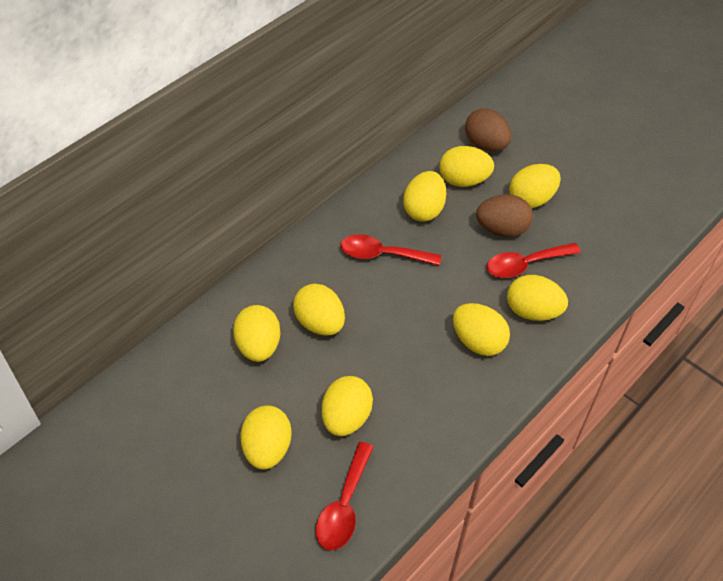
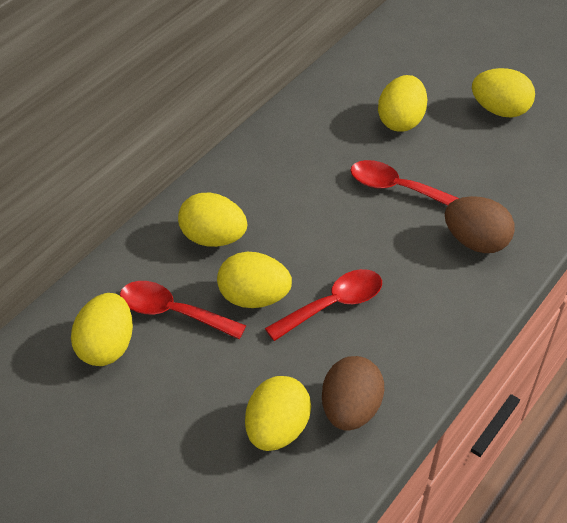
yellow egg: 9 -> 6

